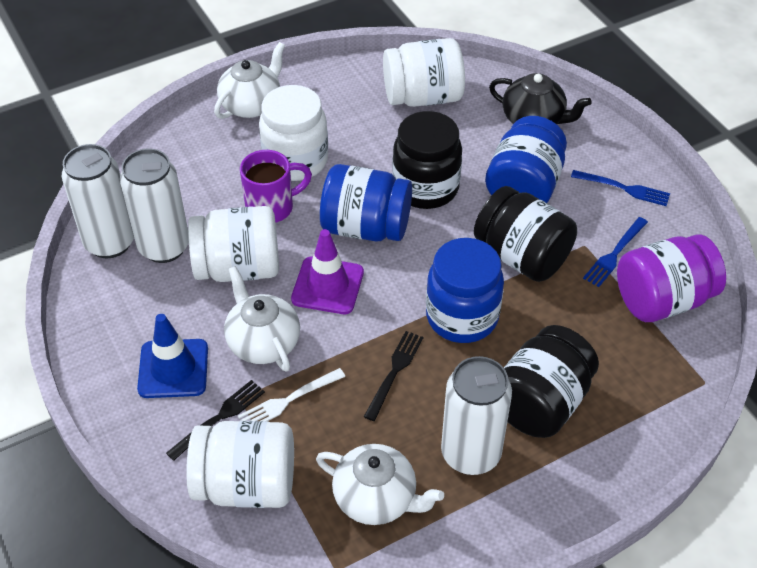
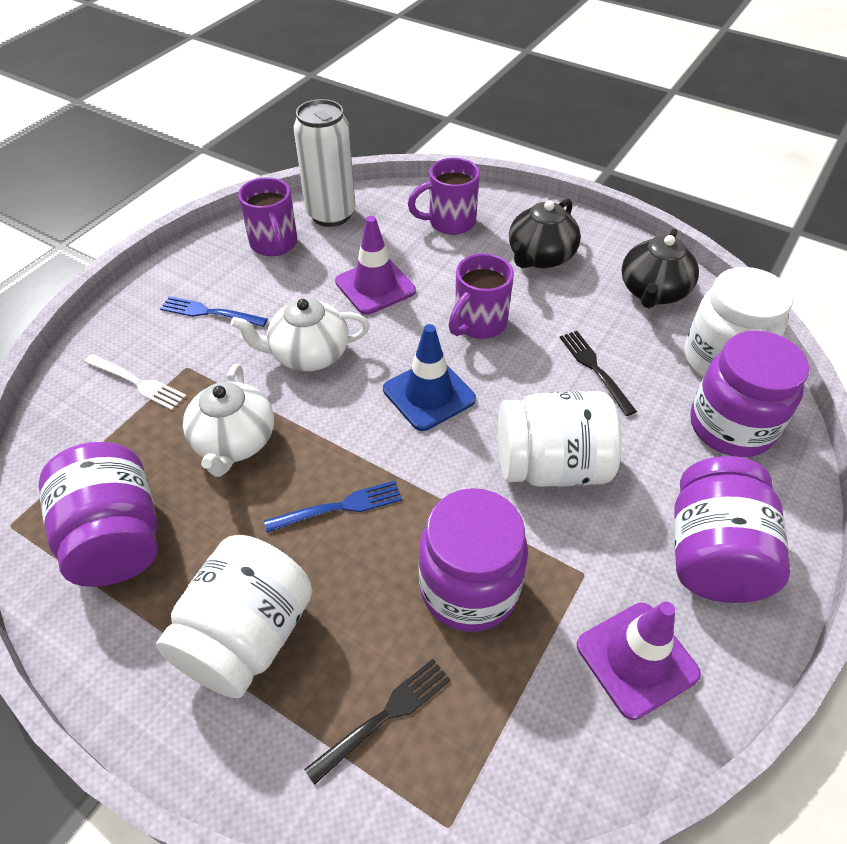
black jar: 3 -> 0
black teapot: 1 -> 2
blue jar: 3 -> 0
purple jar: 1 -> 4
purple mug: 1 -> 3
purple traffic cone: 1 -> 2
white can: 3 -> 1
white jar: 4 -> 3
white teapot: 3 -> 2

